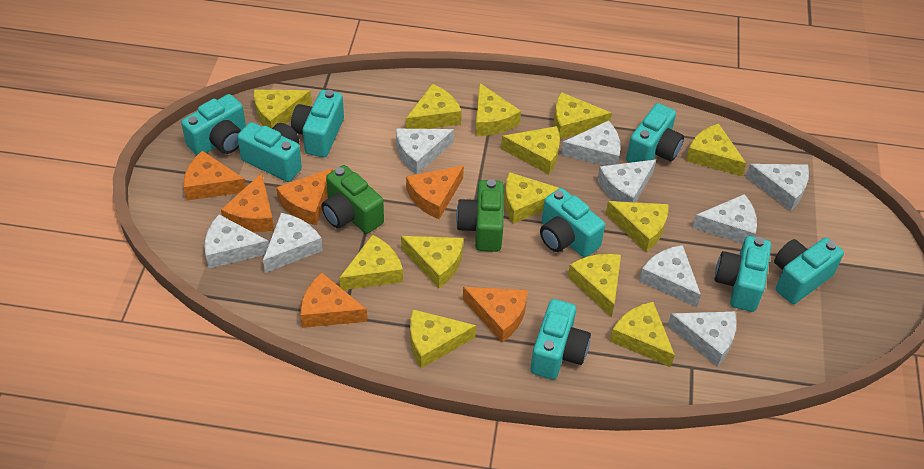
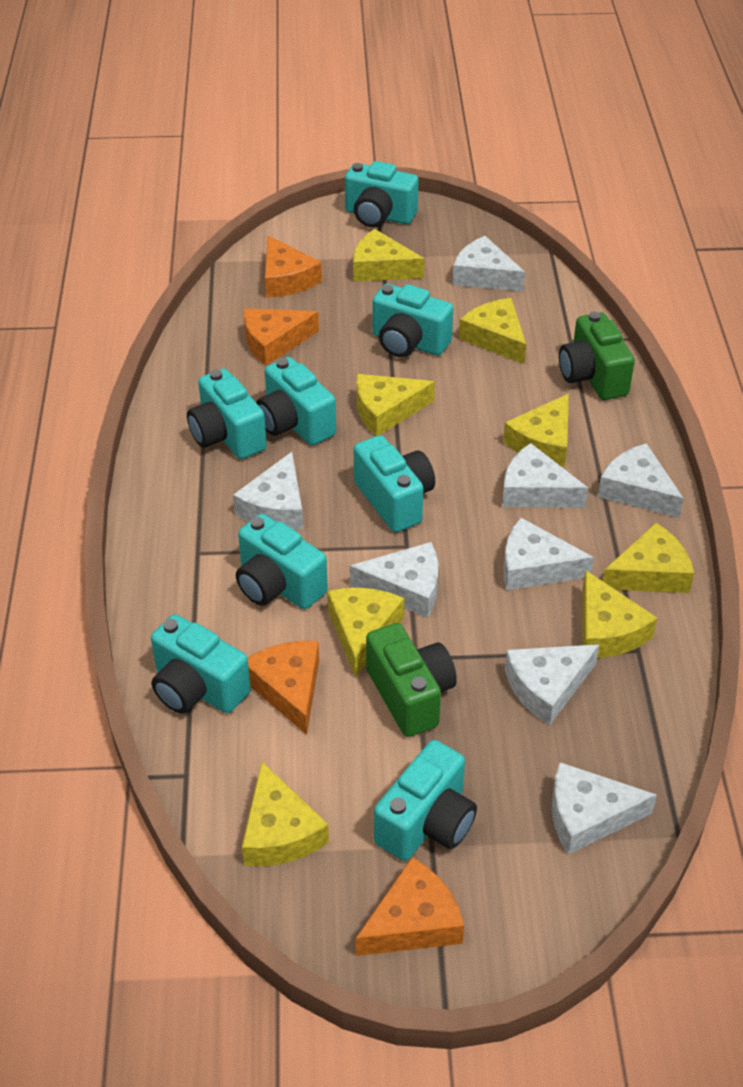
orange cheese: 6 -> 4
white cheese: 9 -> 8
yellow cheese: 13 -> 8

